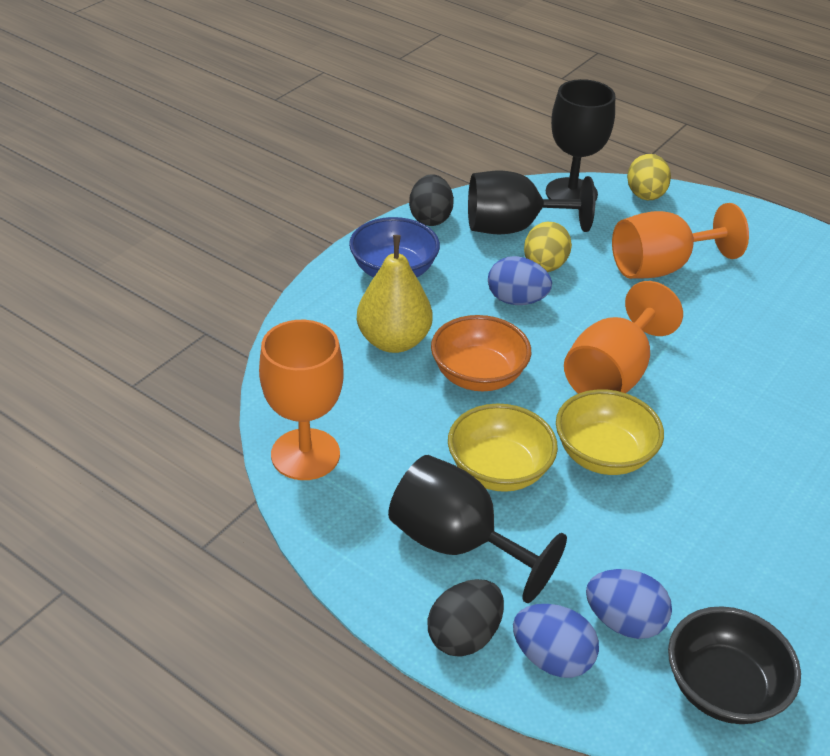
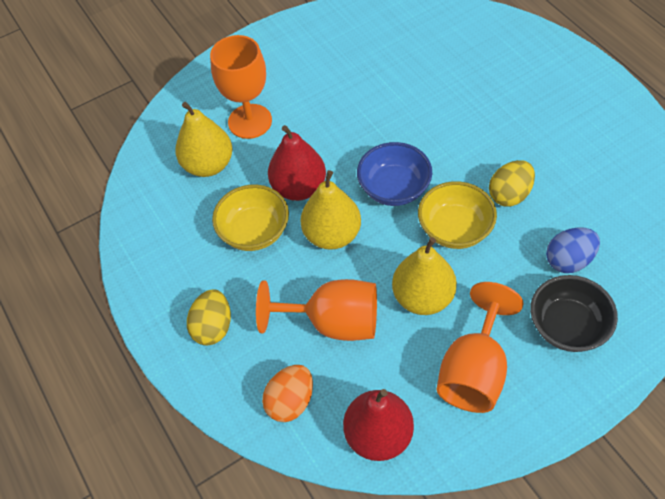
black egg: 2 -> 0
black goblet: 3 -> 0
blue egg: 3 -> 1
orange bowl: 1 -> 0
orange egg: 0 -> 1
red pear: 0 -> 2
yellow pear: 1 -> 3

